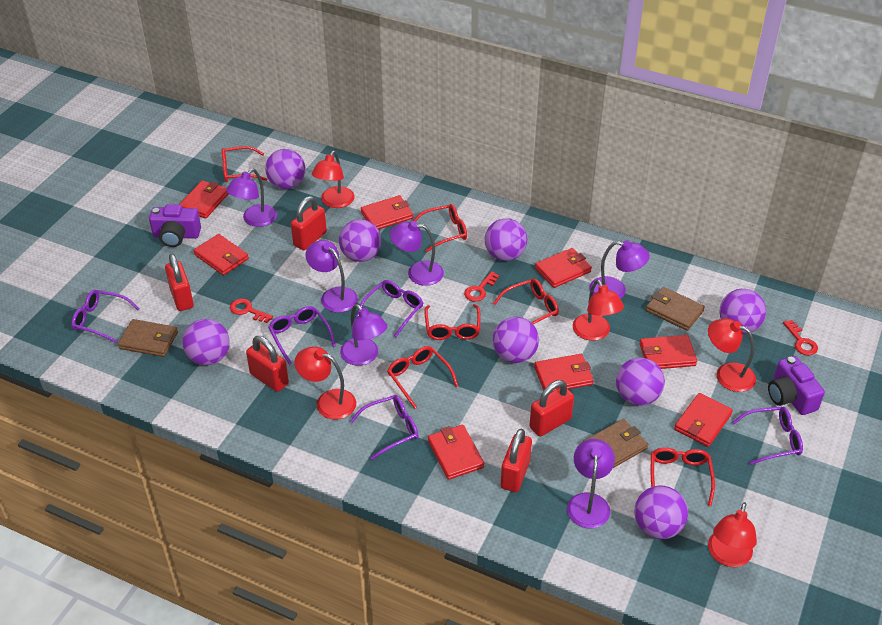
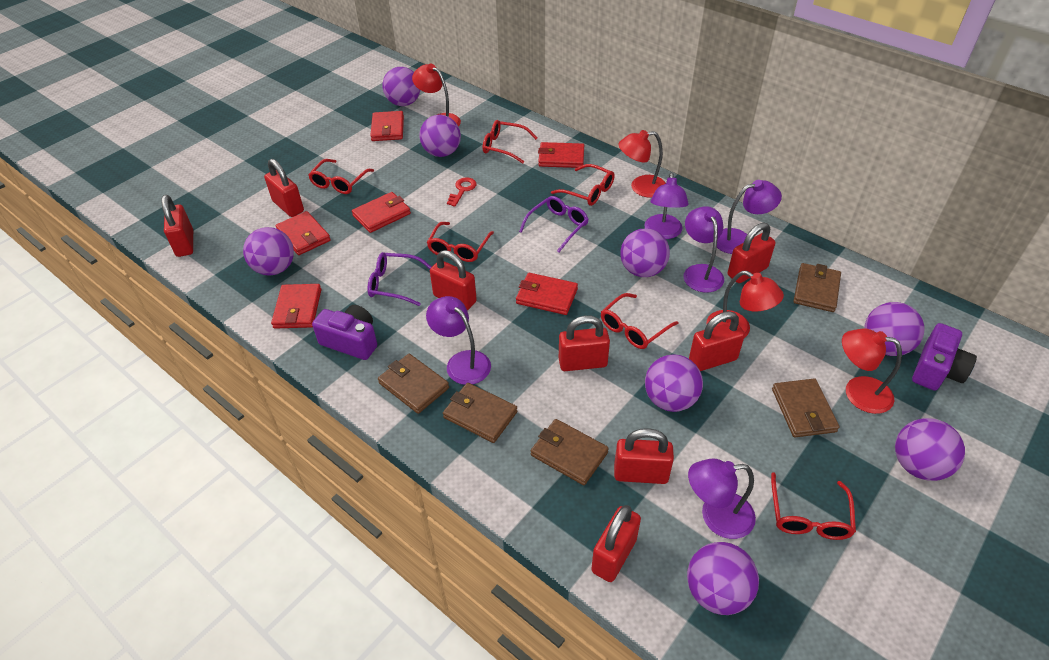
brown wallet: 3 -> 5
purple glasses: 5 -> 2
purple lamp: 6 -> 5
red key: 3 -> 1
red lamp: 5 -> 4
red padlock: 5 -> 8
red wallet: 8 -> 6

